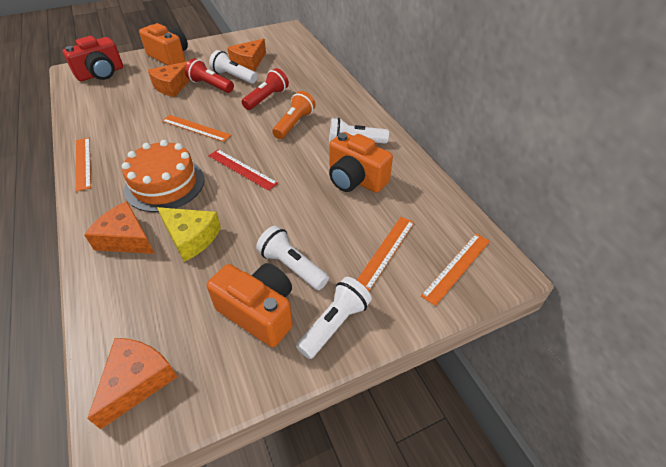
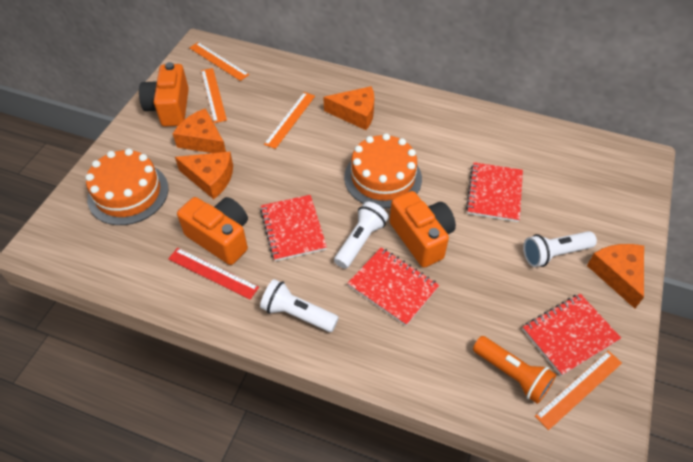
orange cake: 1 -> 2
red camera: 1 -> 0
red flashlight: 2 -> 0
red notebook: 0 -> 4
white flashlight: 4 -> 3
yellow cheese: 1 -> 0

